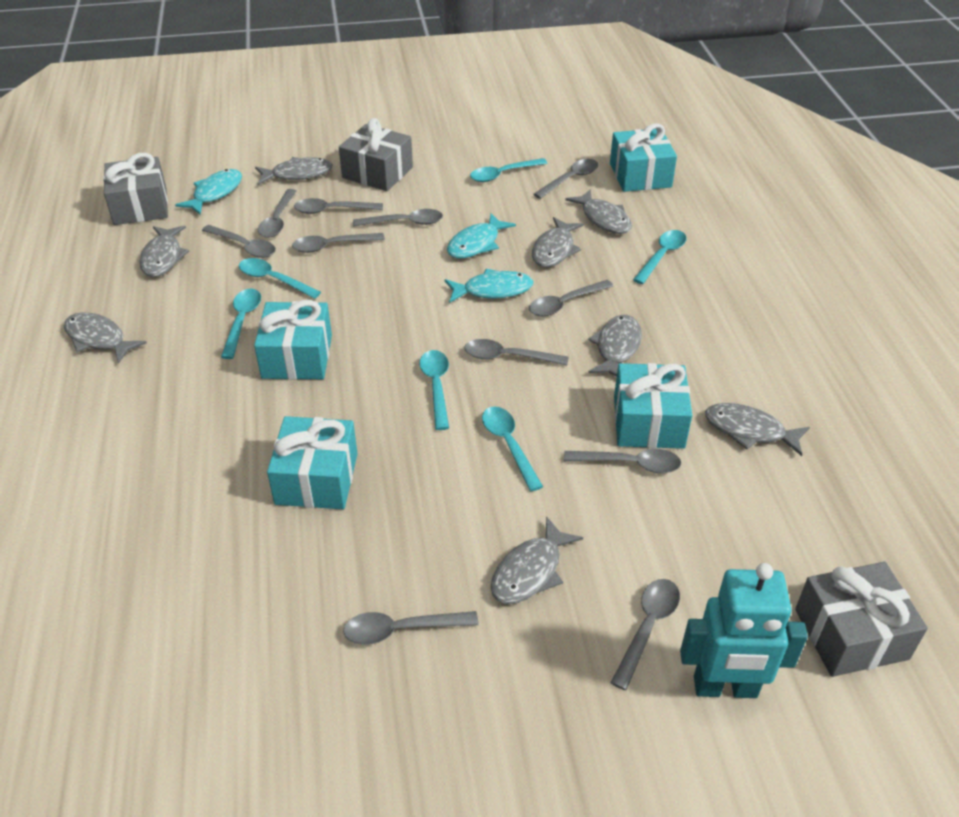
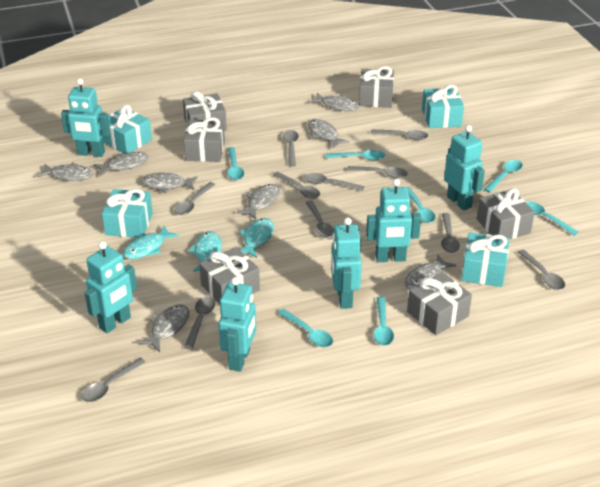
grey gift: 3 -> 6
turquoise robot: 1 -> 6
turquoise spoon: 6 -> 7

